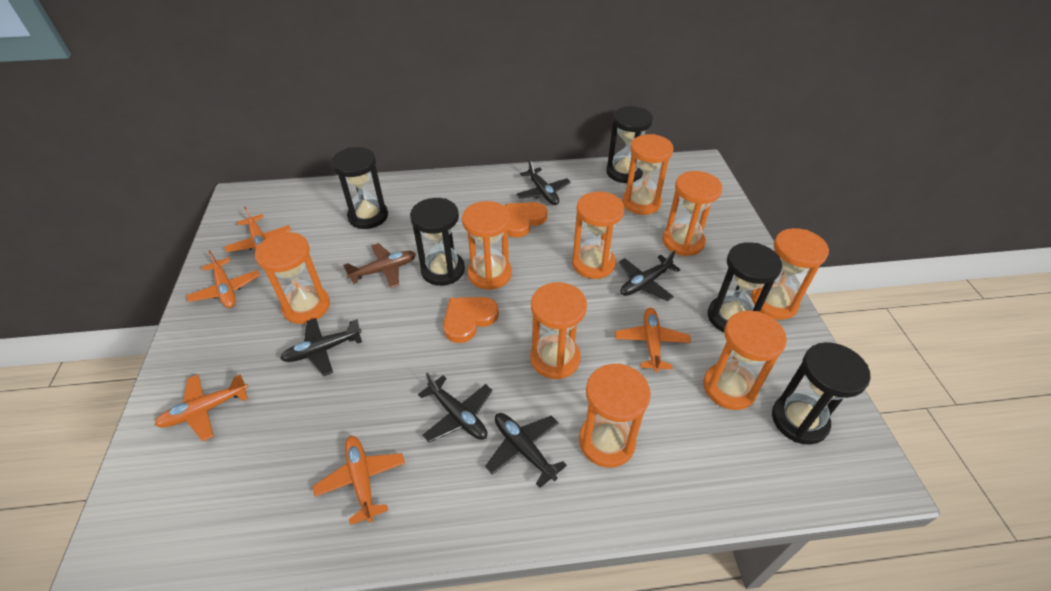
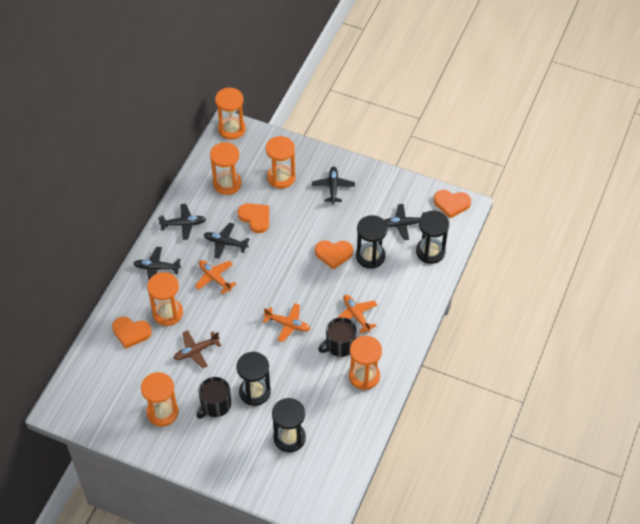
black hourglass: 5 -> 4
black mug: 0 -> 2
orange heart: 2 -> 4
orange hourglass: 9 -> 6
orange plane: 5 -> 3

